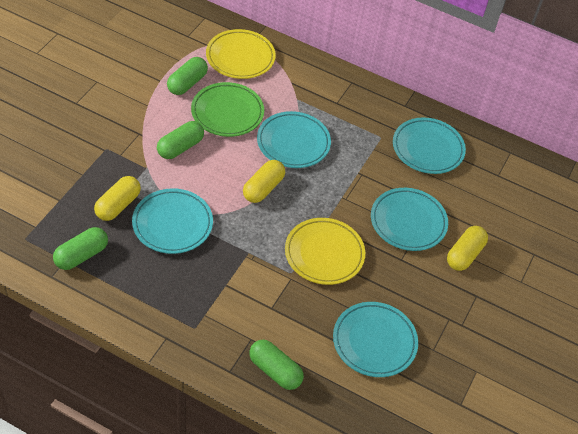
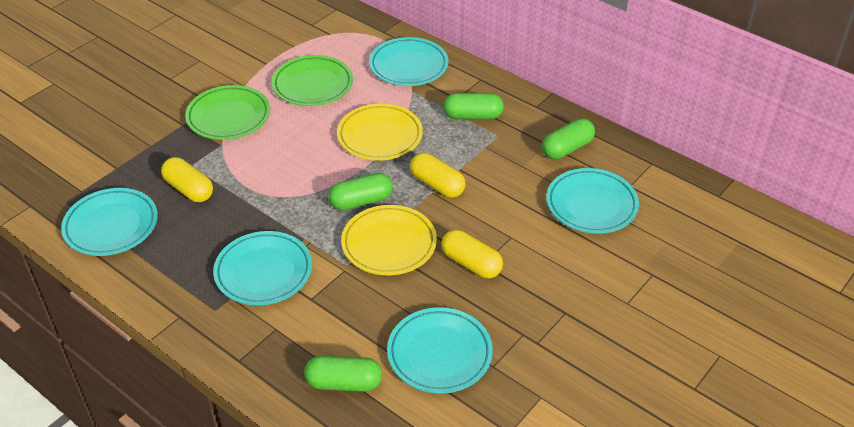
green plate: 1 -> 2

